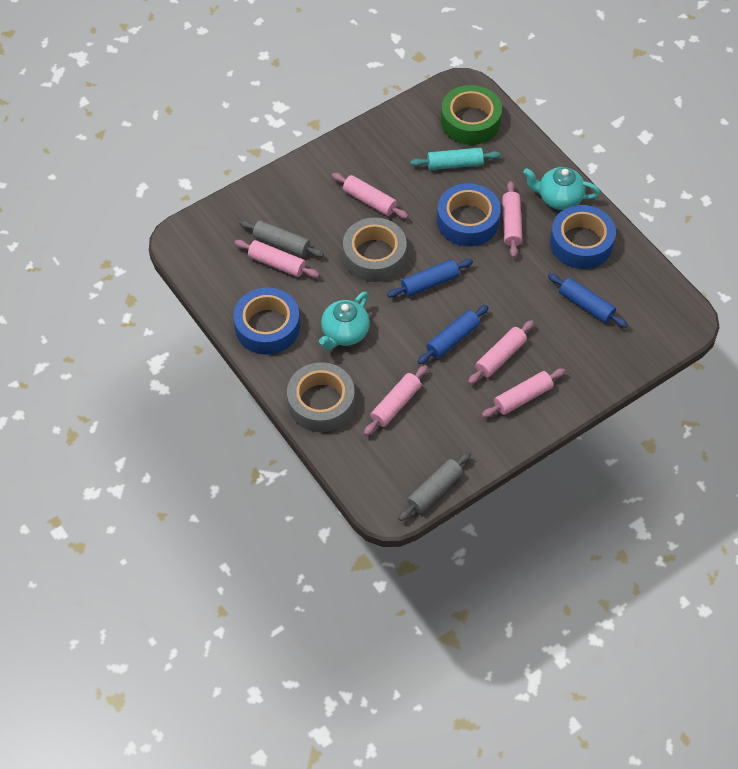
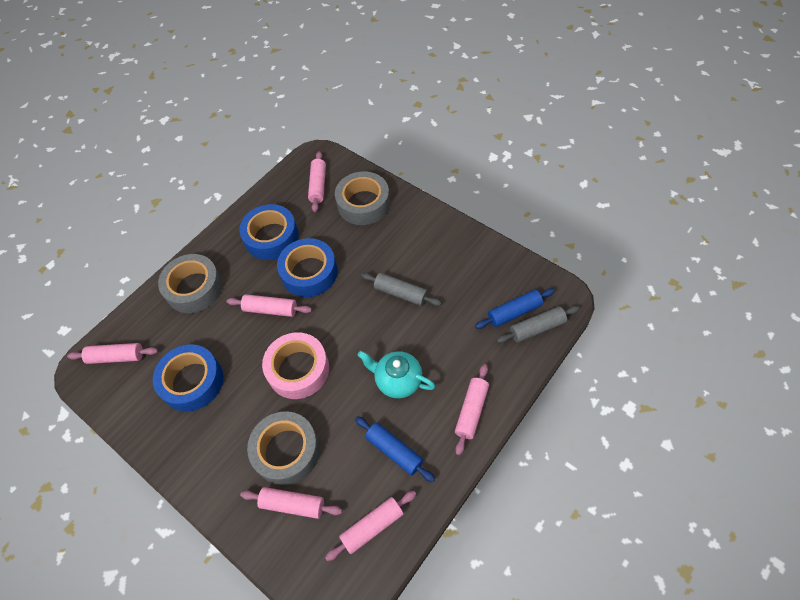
blue rolling pin: 3 -> 2
green tape: 1 -> 0
grey tape: 2 -> 3
pink tape: 0 -> 1
turquoise rolling pin: 1 -> 0
turquoise teapot: 2 -> 1

